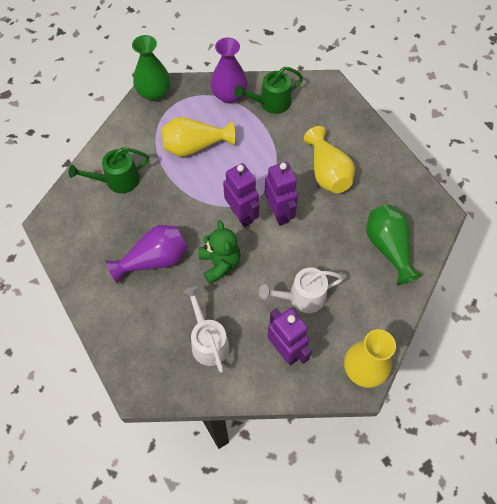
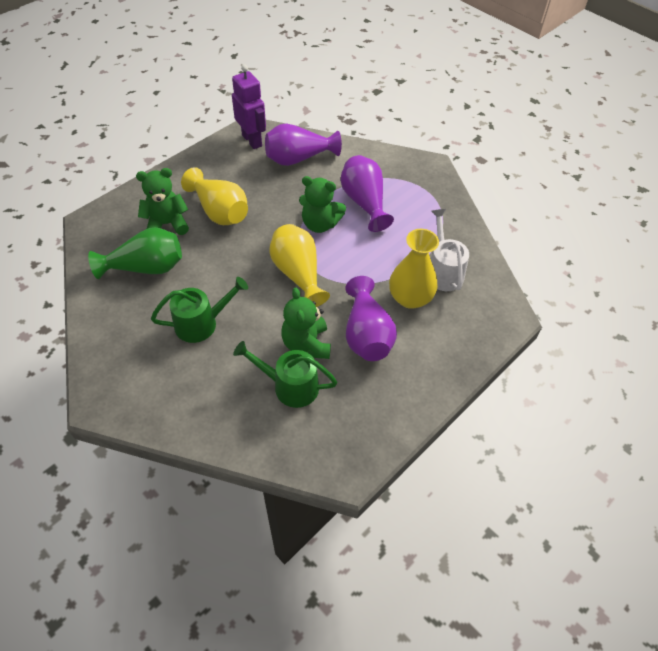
green teddy bear: 1 -> 3
green vase: 2 -> 1
purple robot: 3 -> 1
purple vase: 2 -> 3
white watering can: 2 -> 1

